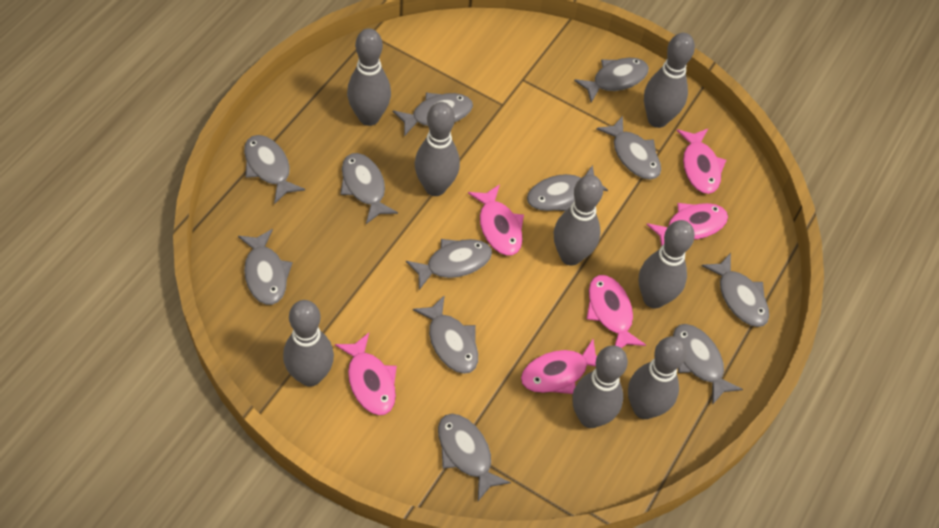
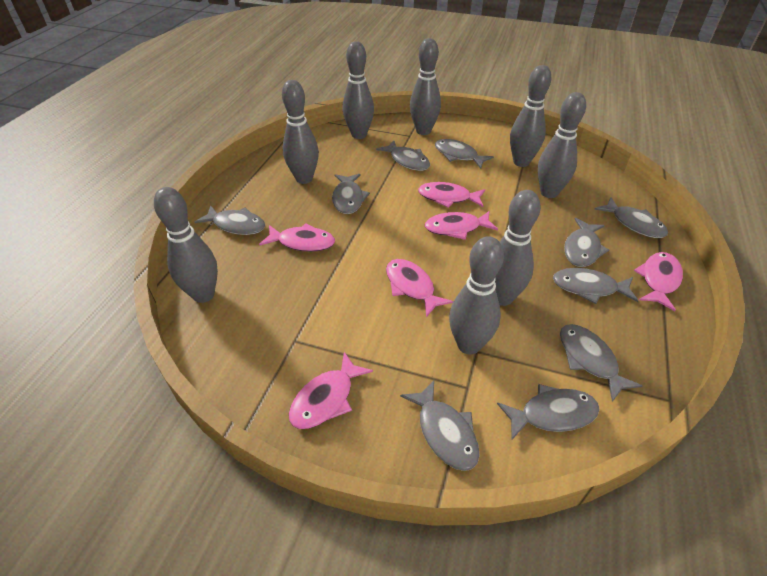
grey fish: 12 -> 10

